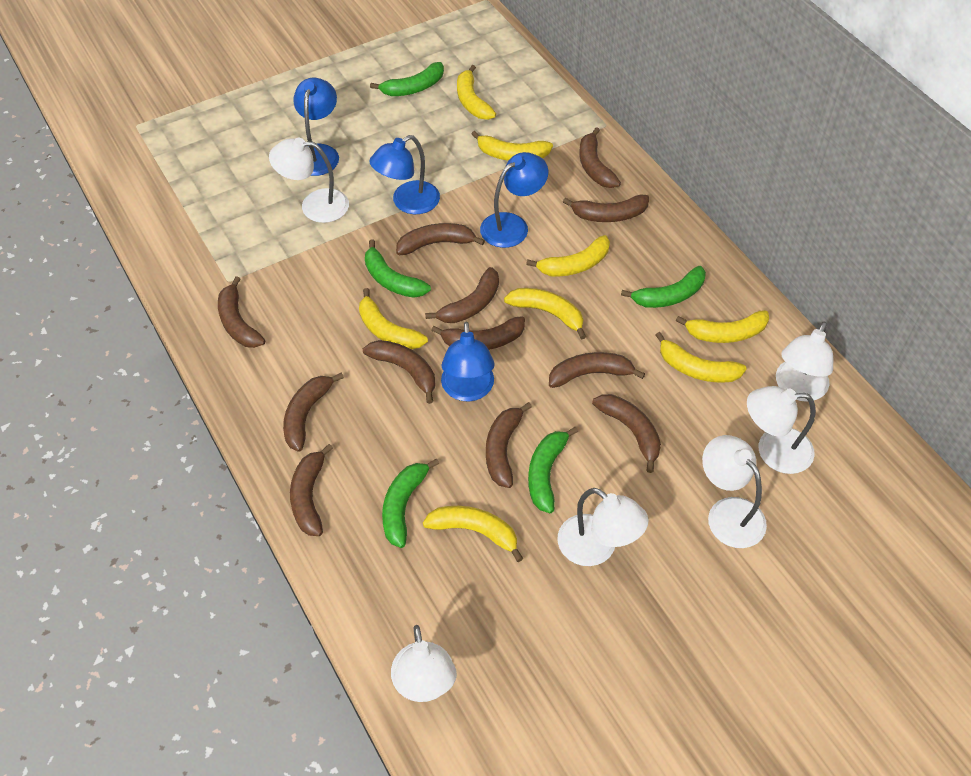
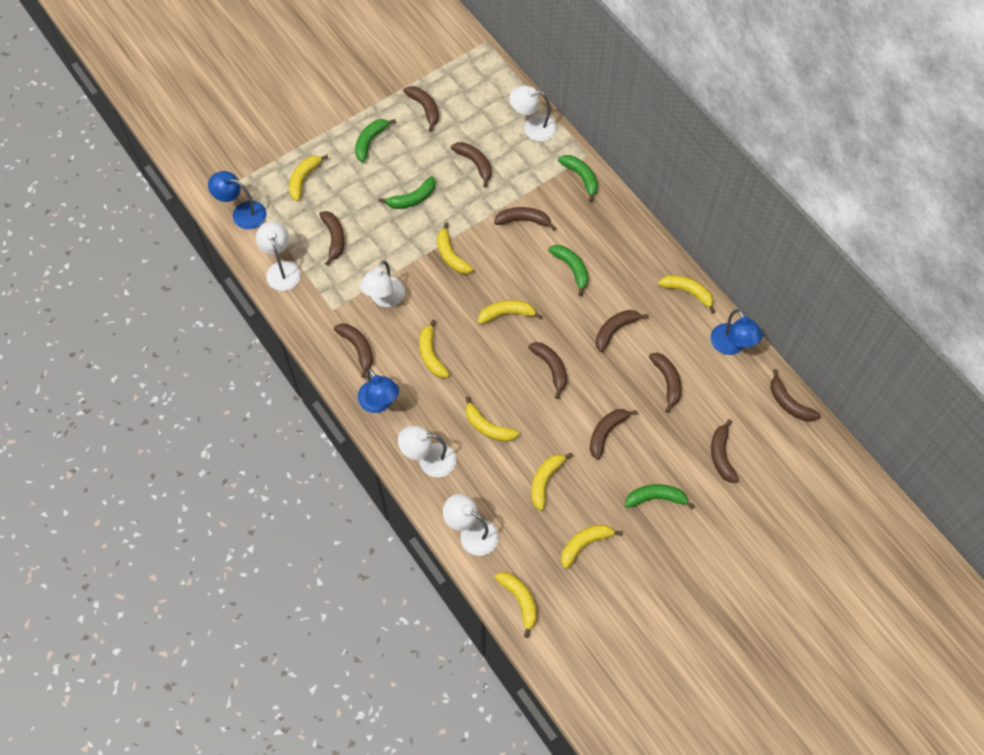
blue lamp: 4 -> 3
brown banana: 12 -> 11
white lamp: 6 -> 5
yellow banana: 8 -> 9

